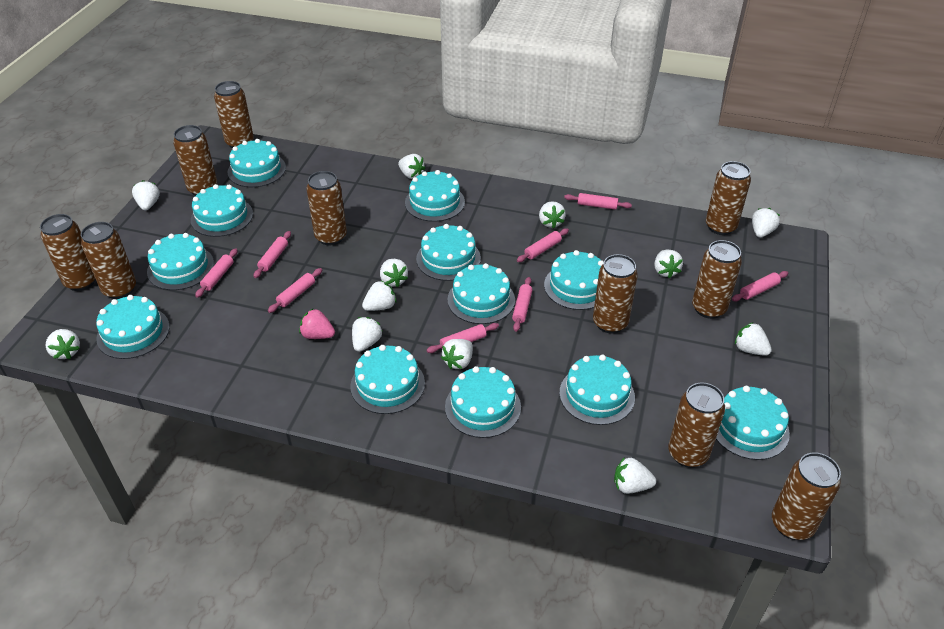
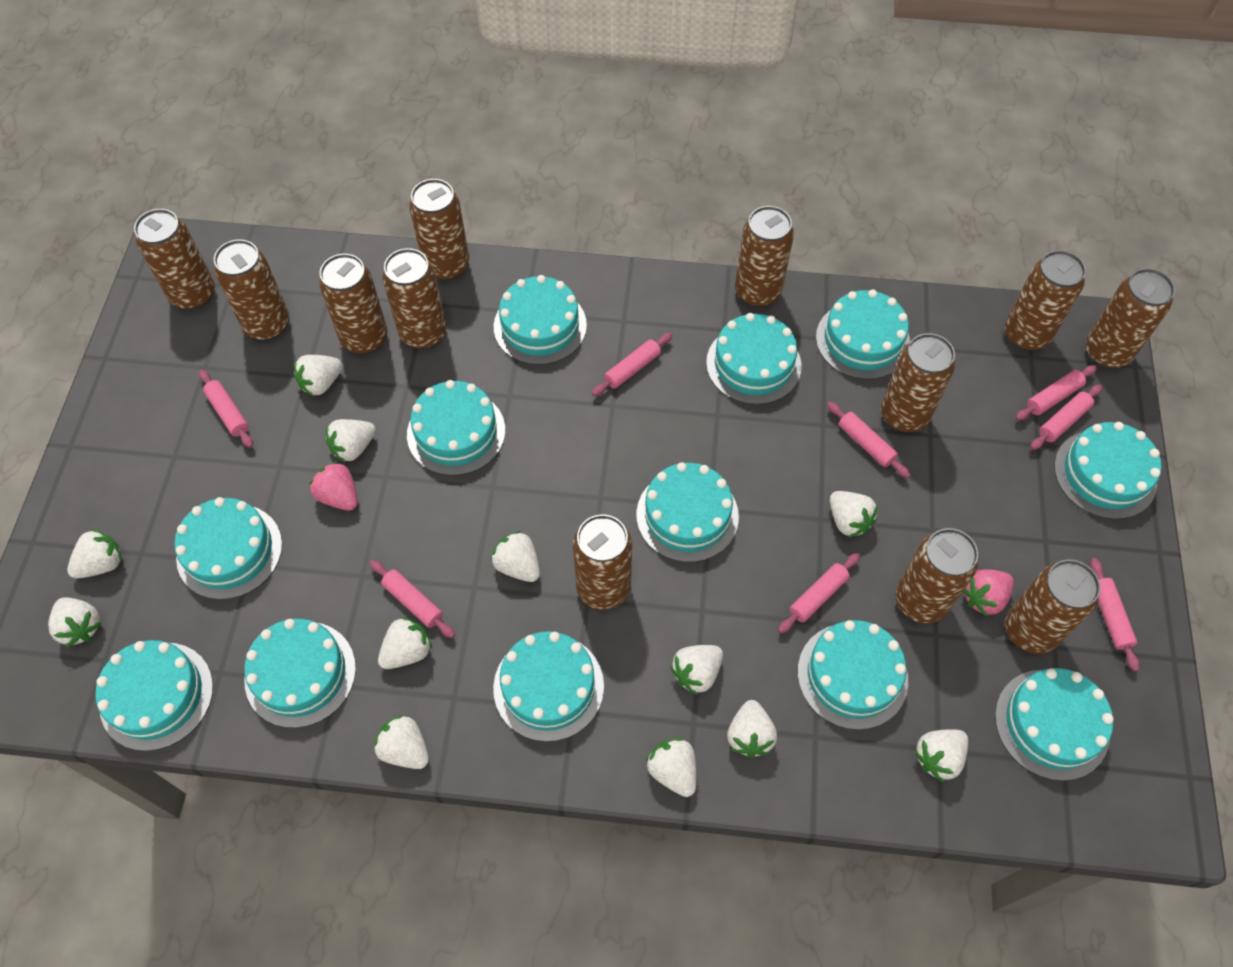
brown can: 10 -> 12
pink strawberry: 1 -> 2

